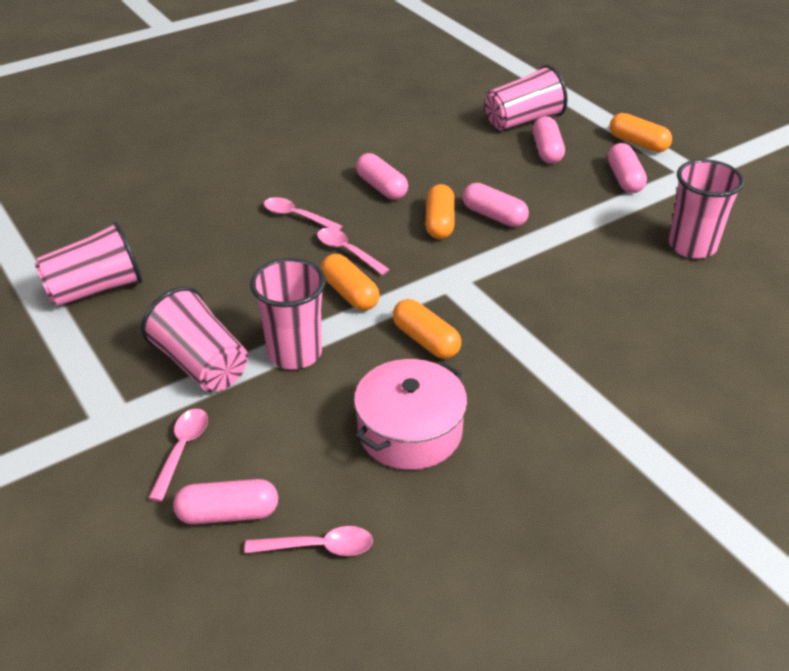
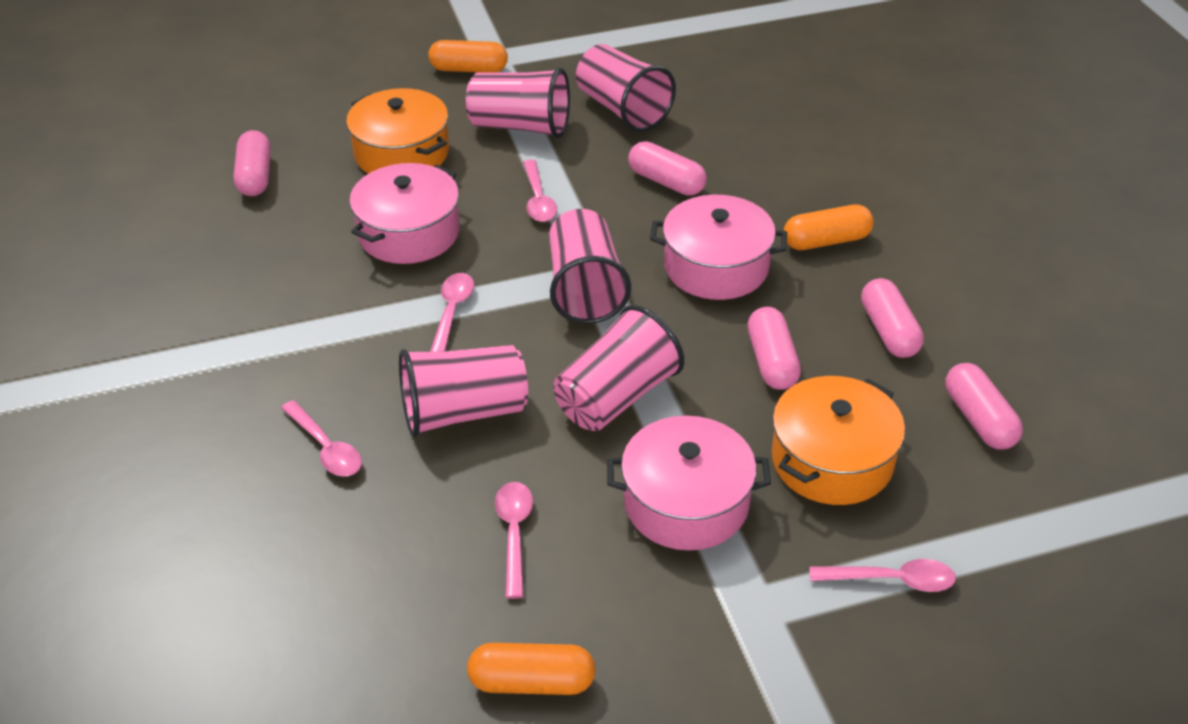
orange capsule: 4 -> 3
orange pot: 0 -> 2
pink pot: 1 -> 3
pink spoon: 4 -> 5

